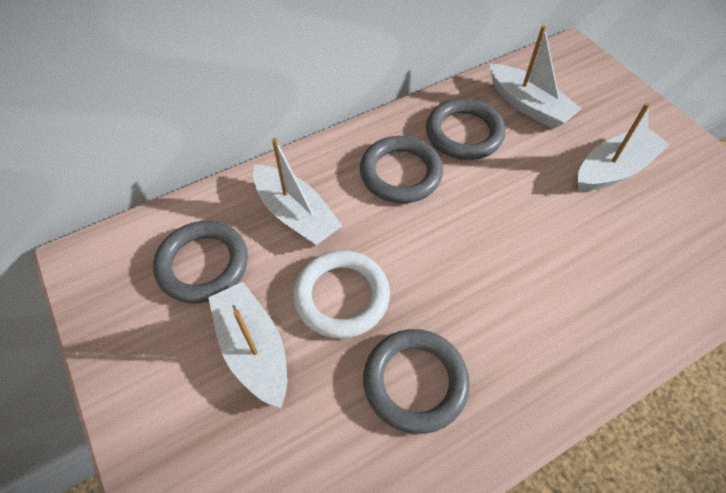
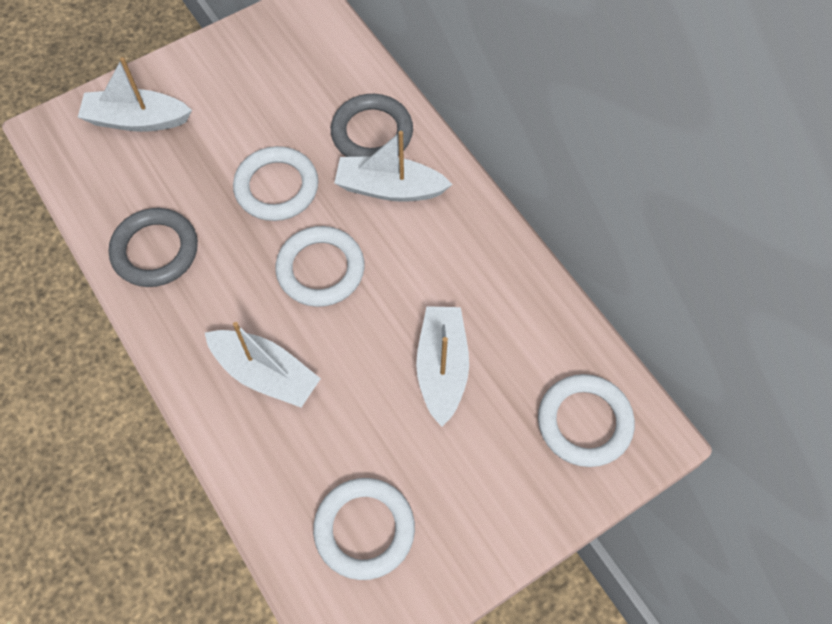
grey ring: 4 -> 2
white ring: 1 -> 4

